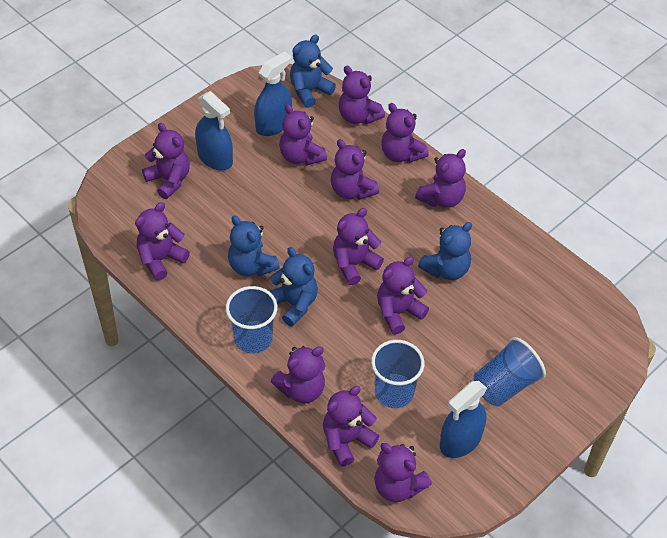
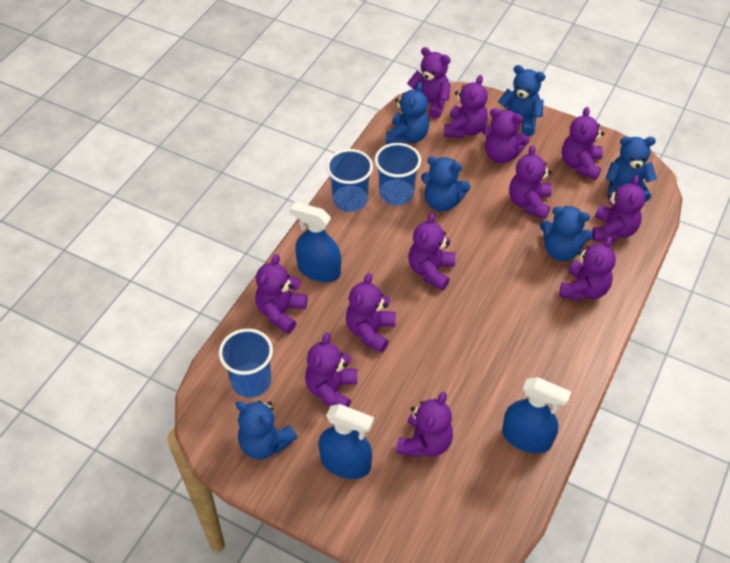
blue teddy bear: 4 -> 6

